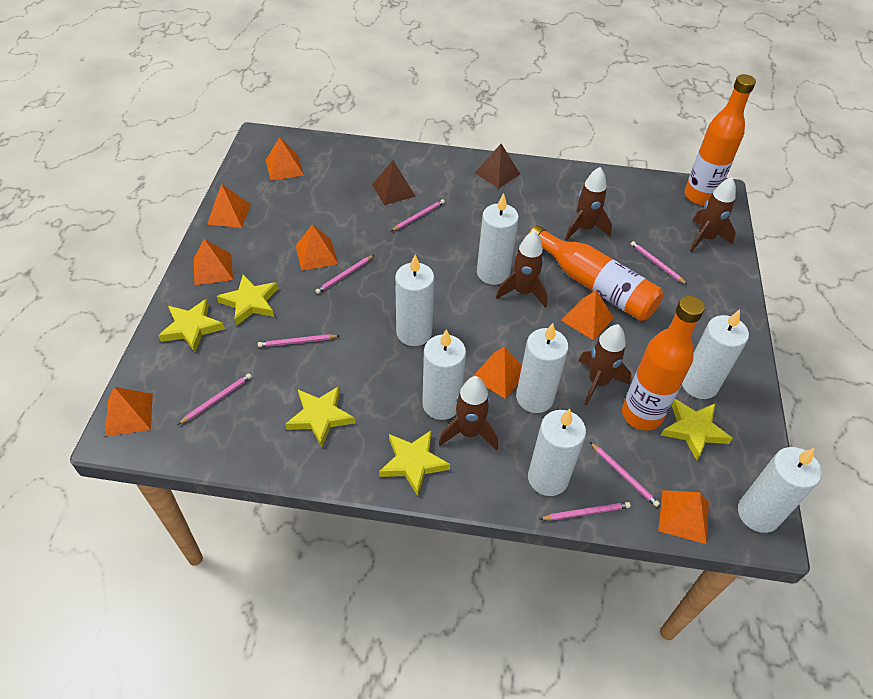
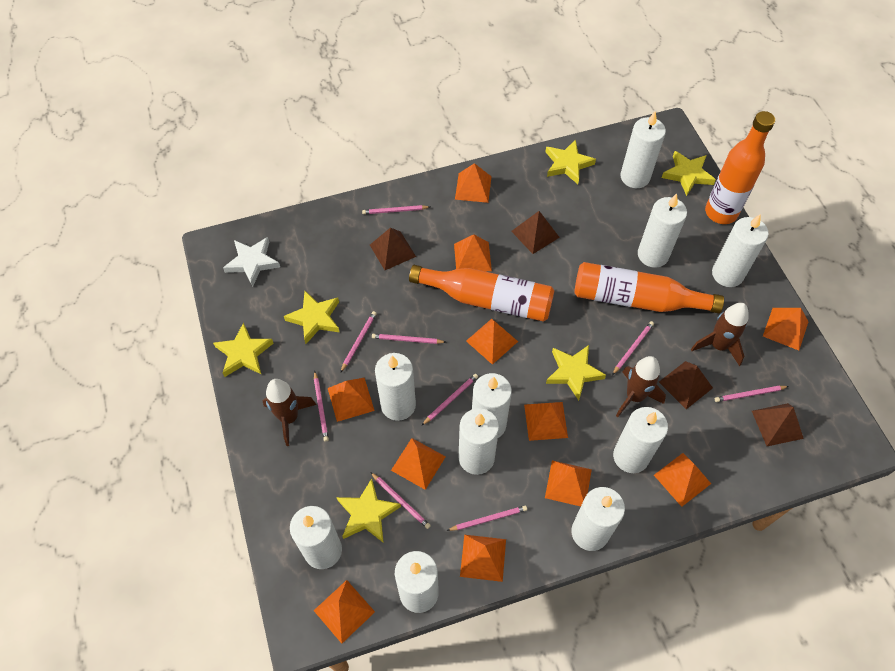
brown pyramid: 2 -> 4
brown rocket: 5 -> 3
orange pyramid: 8 -> 11
pink pencil: 7 -> 9
white candle: 7 -> 10
white star: 0 -> 1
yellow star: 5 -> 6

